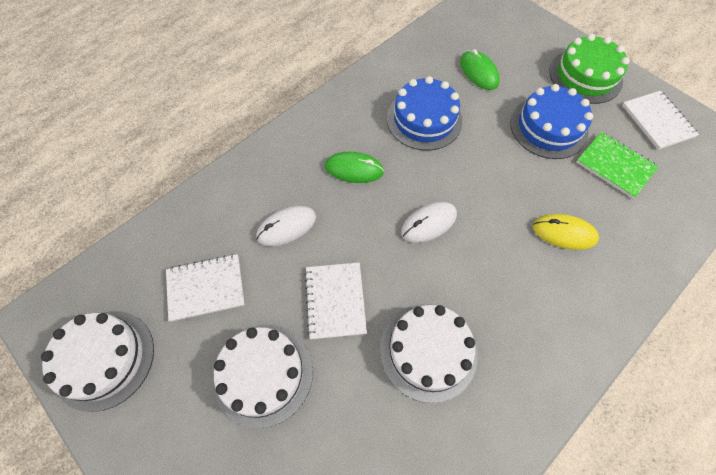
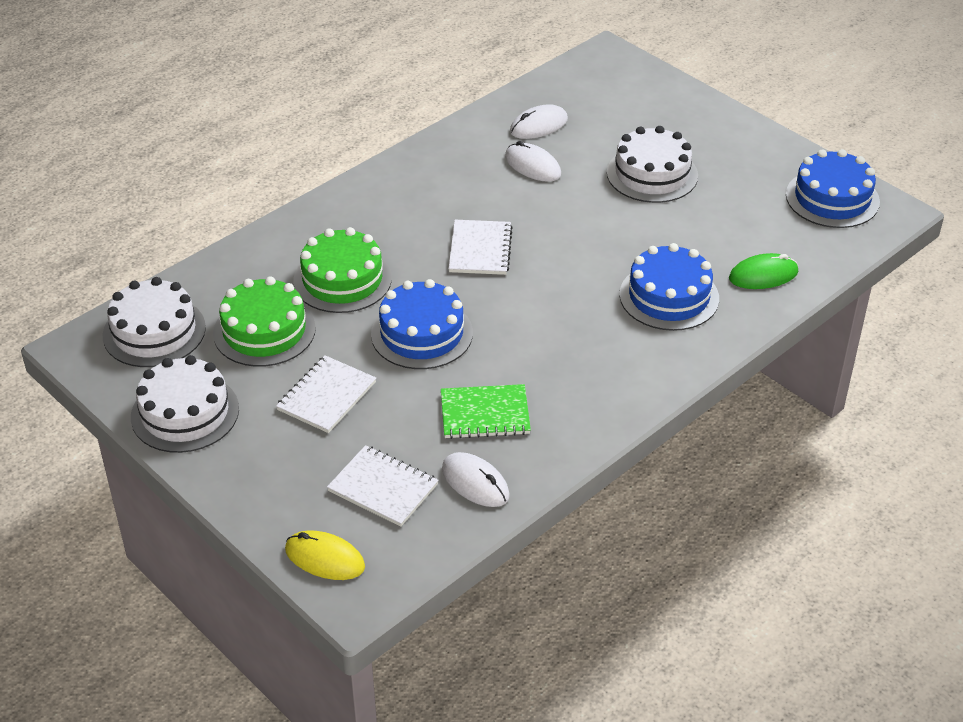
blue cake: 2 -> 3
green cake: 1 -> 2
green mouse: 2 -> 1
white mouse: 2 -> 3

